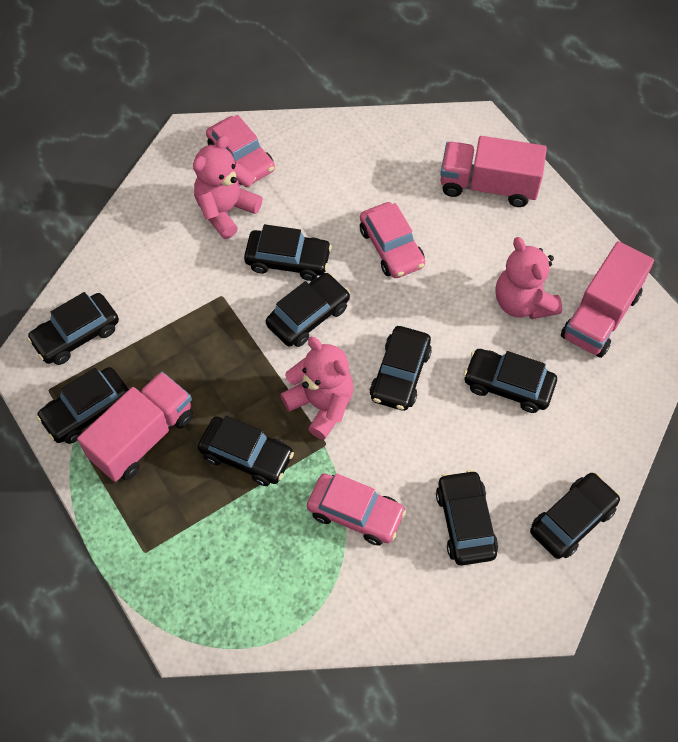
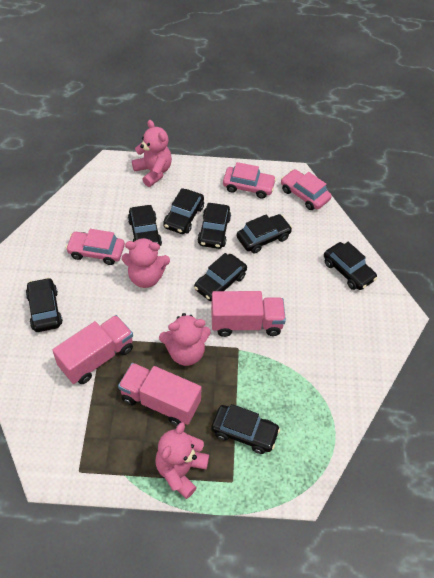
black car: 9 -> 8
pink teddy bear: 3 -> 4

